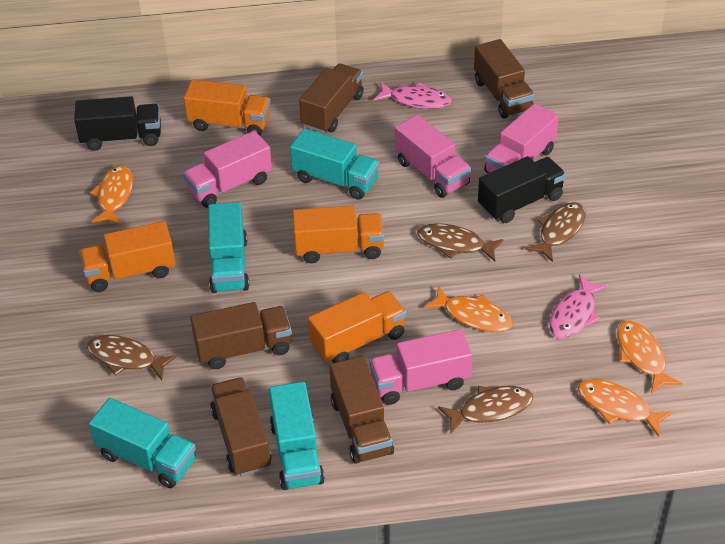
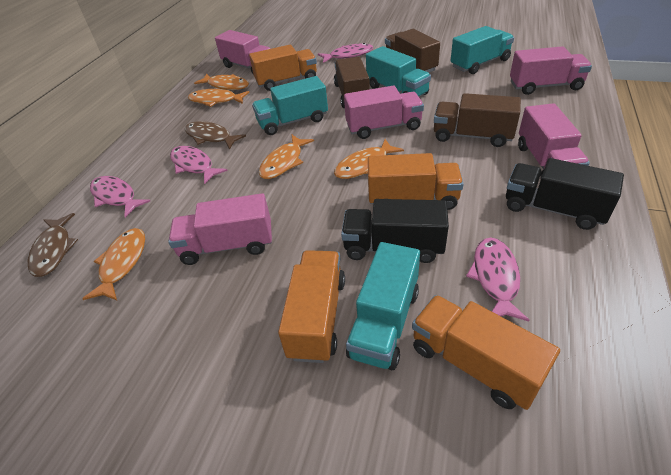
brown fish: 4 -> 2
brown truck: 5 -> 3
orange fish: 4 -> 5
pink fish: 2 -> 4
pink truck: 4 -> 5

